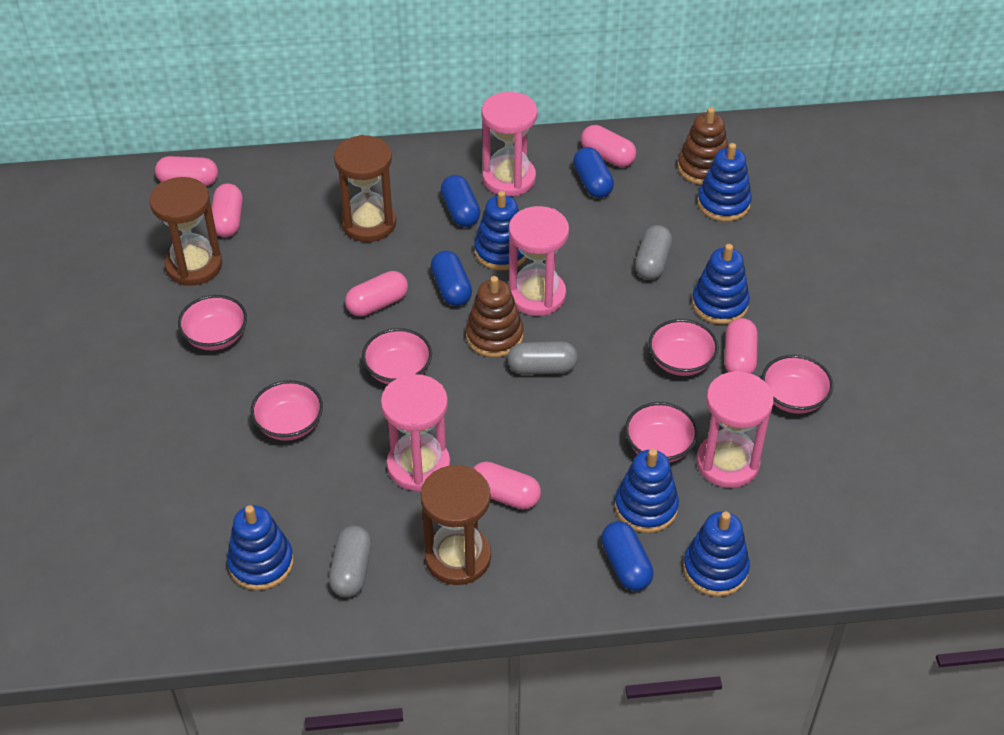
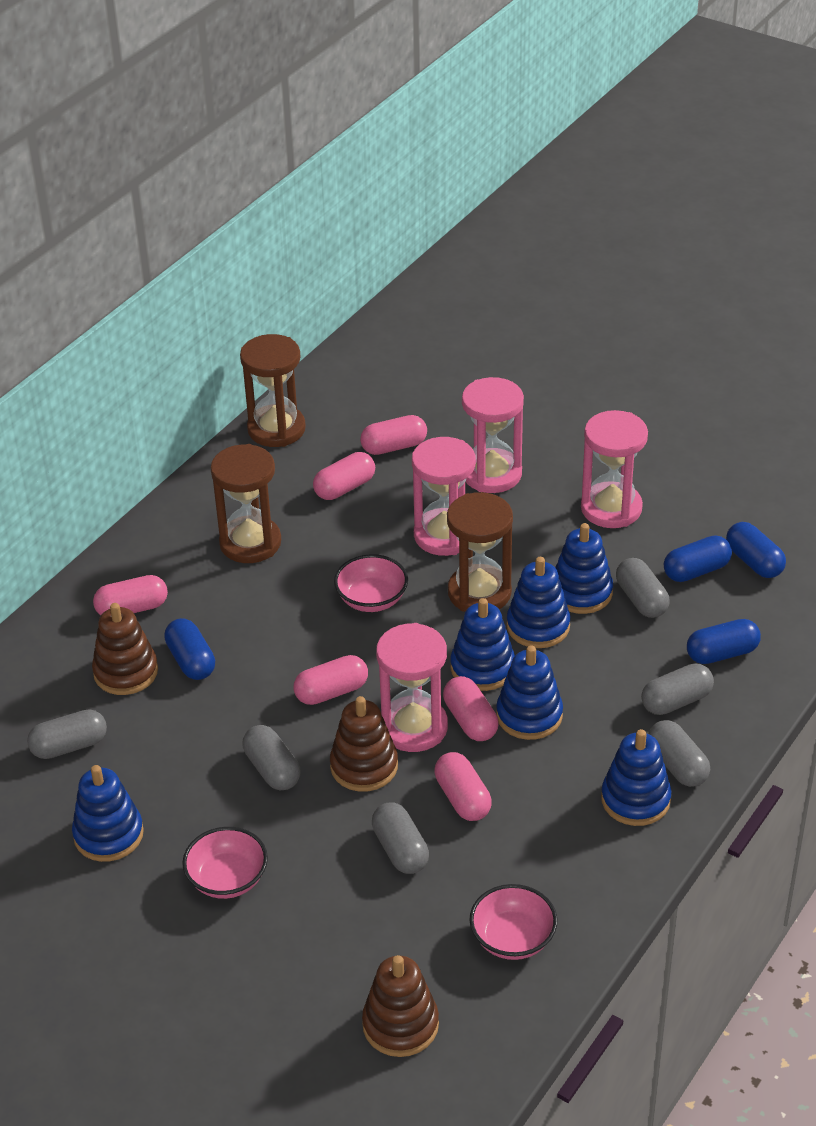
brown stacking toy: 2 -> 3
grey capsule: 3 -> 6
pink bowl: 6 -> 3

